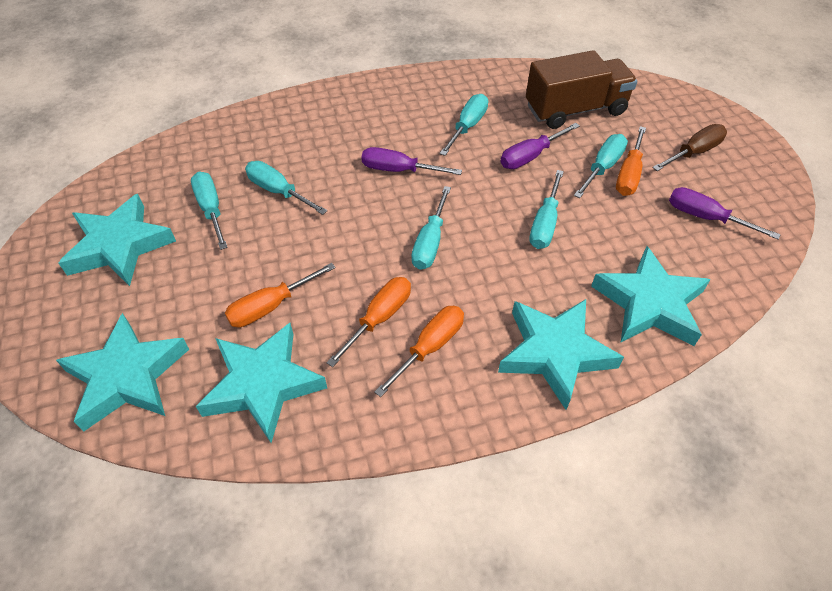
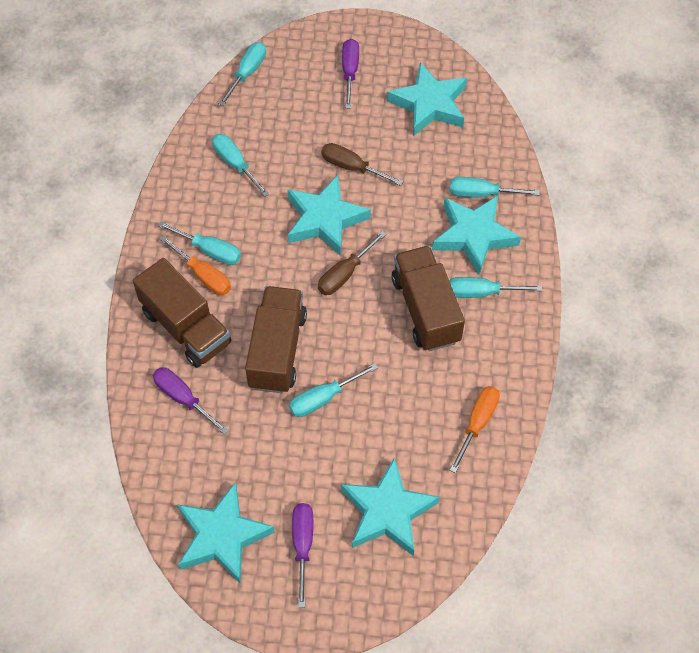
brown screwdriver: 1 -> 2
brown truck: 1 -> 3
orange screwdriver: 4 -> 2

